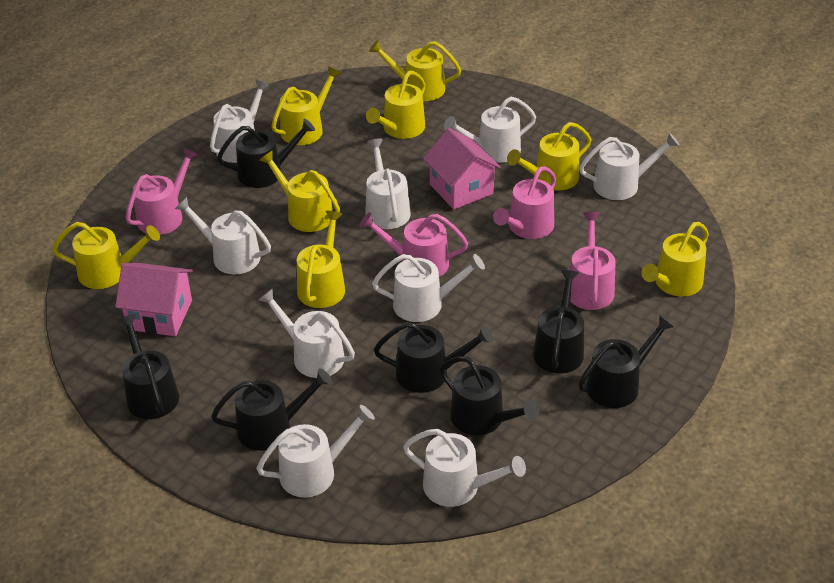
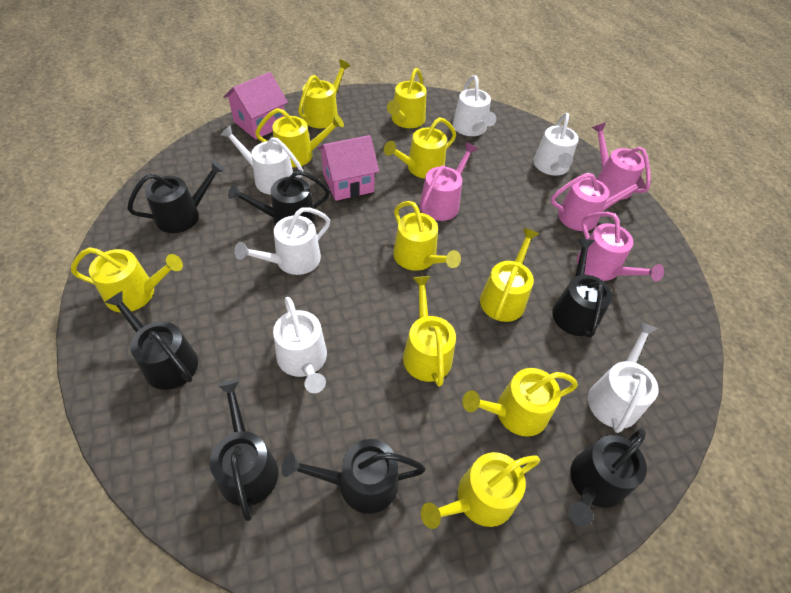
white watering can: 9 -> 6
yellow watering can: 8 -> 10

